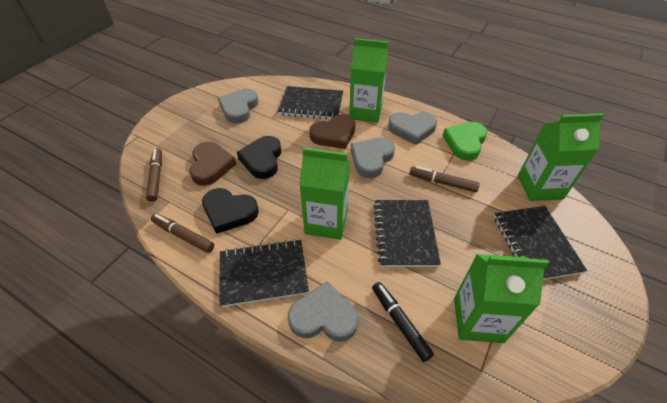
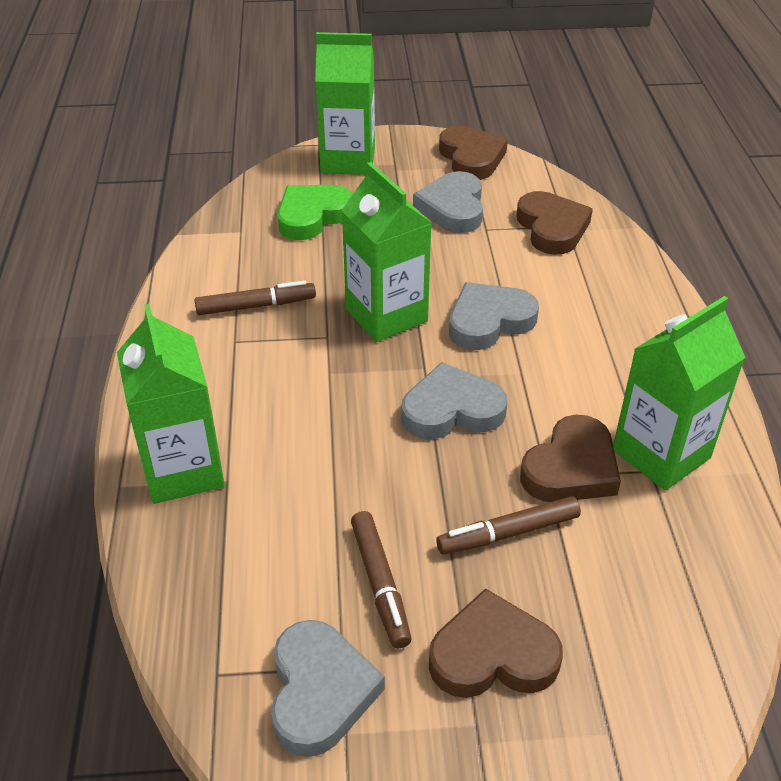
black heart: 2 -> 0
black marker: 1 -> 0
black notebook: 4 -> 0
brown heart: 2 -> 4

